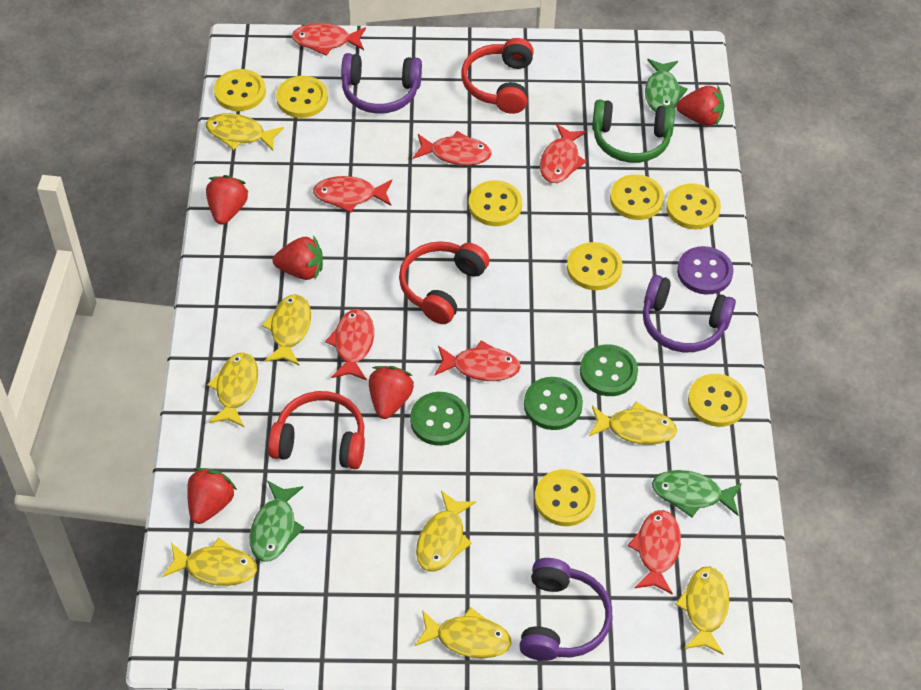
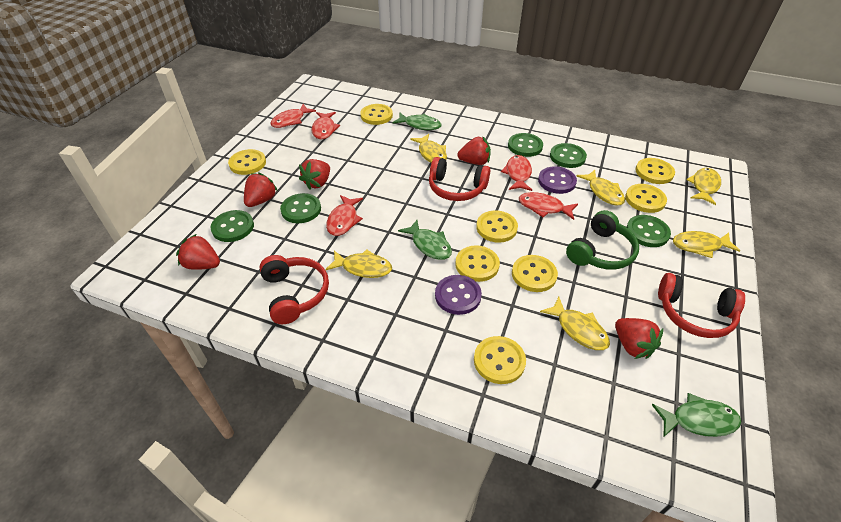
green button: 3 -> 5
purple button: 1 -> 2
purple headphones: 3 -> 0
red fish: 7 -> 5
yellow fish: 8 -> 6

